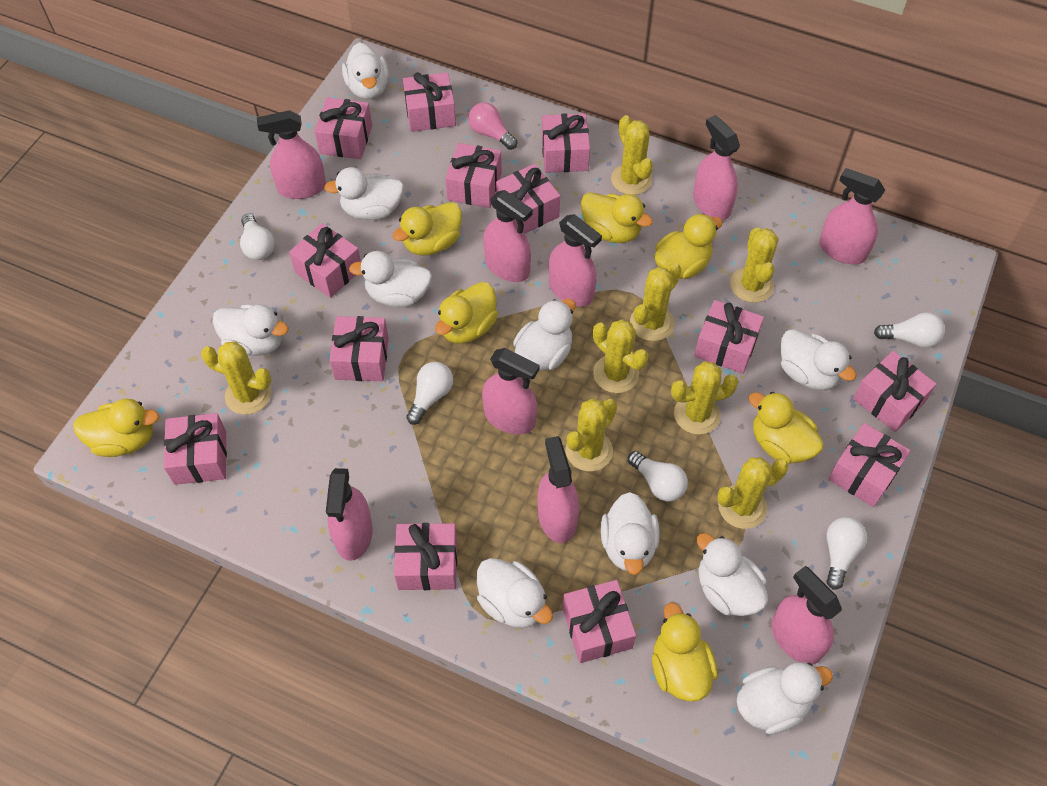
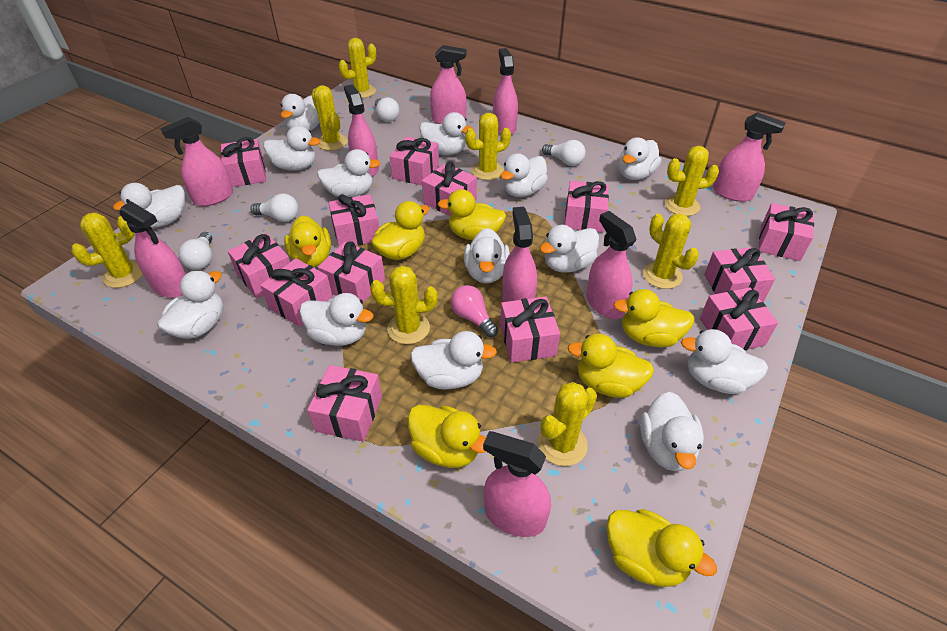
white duck: 10 -> 14
white light bulb: 5 -> 4

